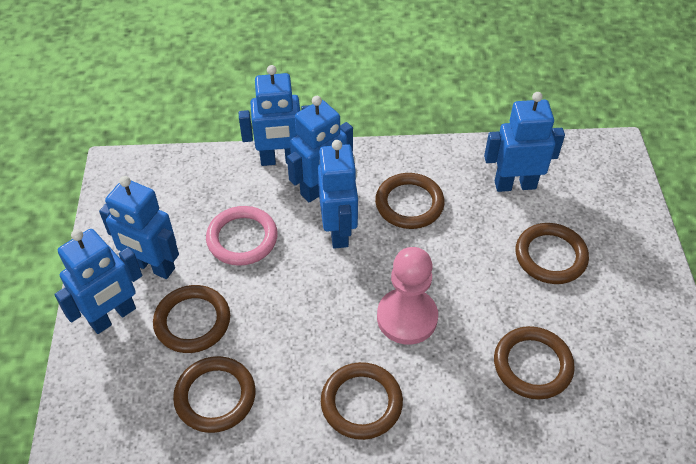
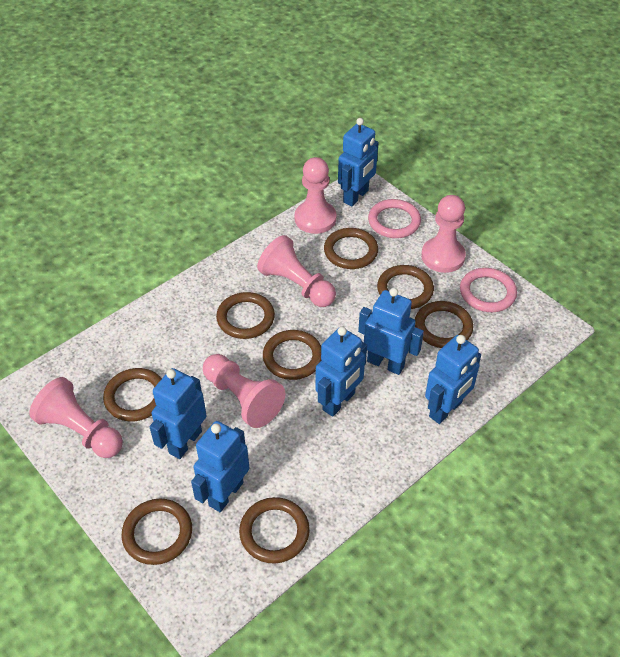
brown ring: 6 -> 8
pink pawn: 1 -> 5
pink ring: 1 -> 2

